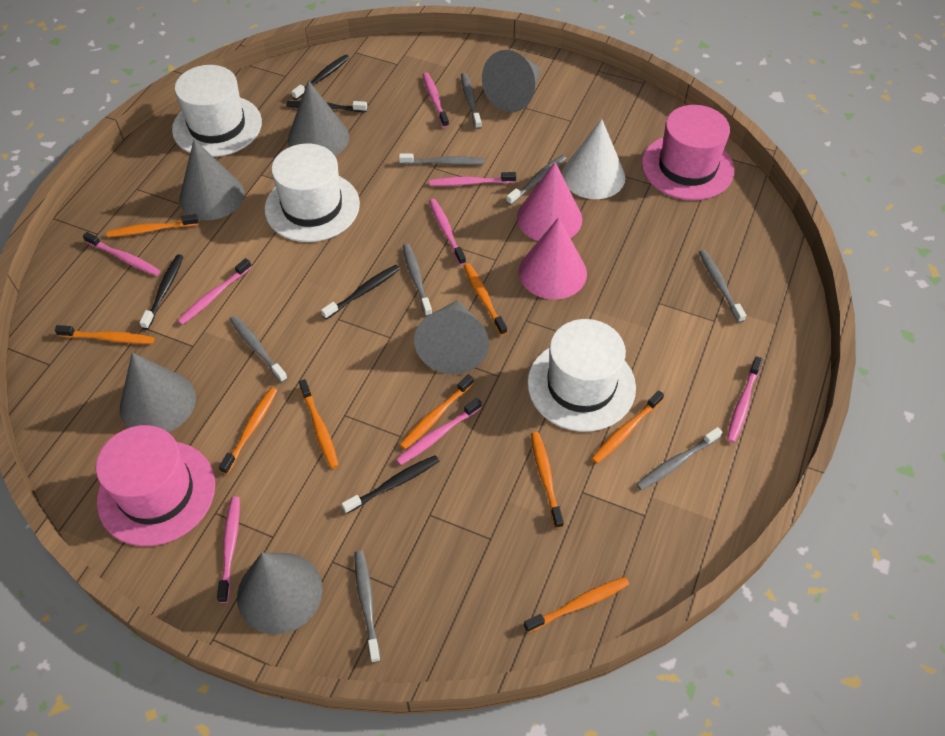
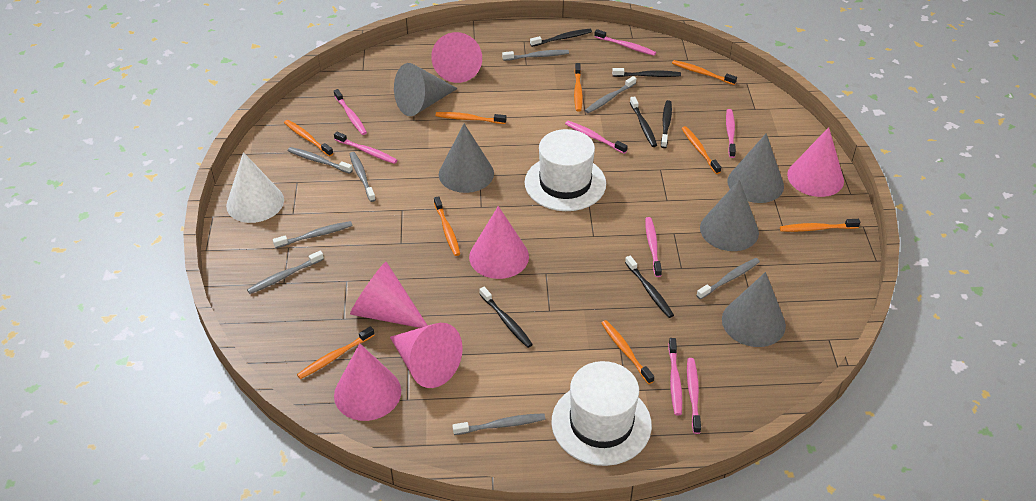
black toothbrush: 5 -> 6
grey cone: 6 -> 5
pink cone: 2 -> 6
pink hat: 2 -> 0
white hat: 3 -> 2

